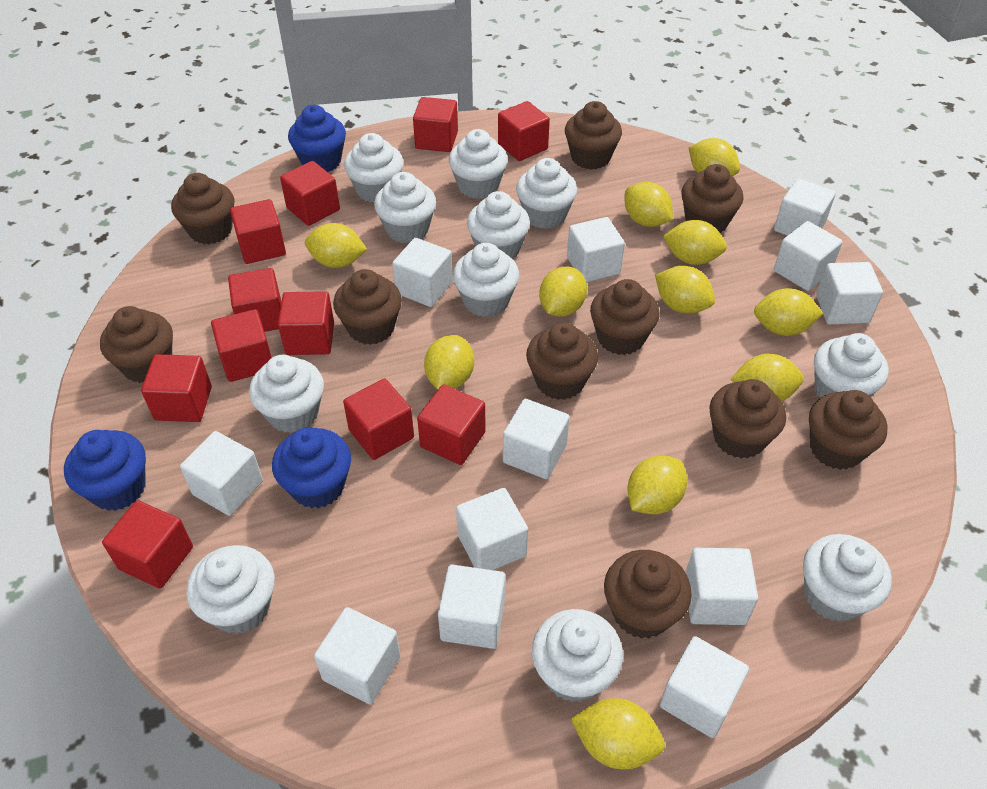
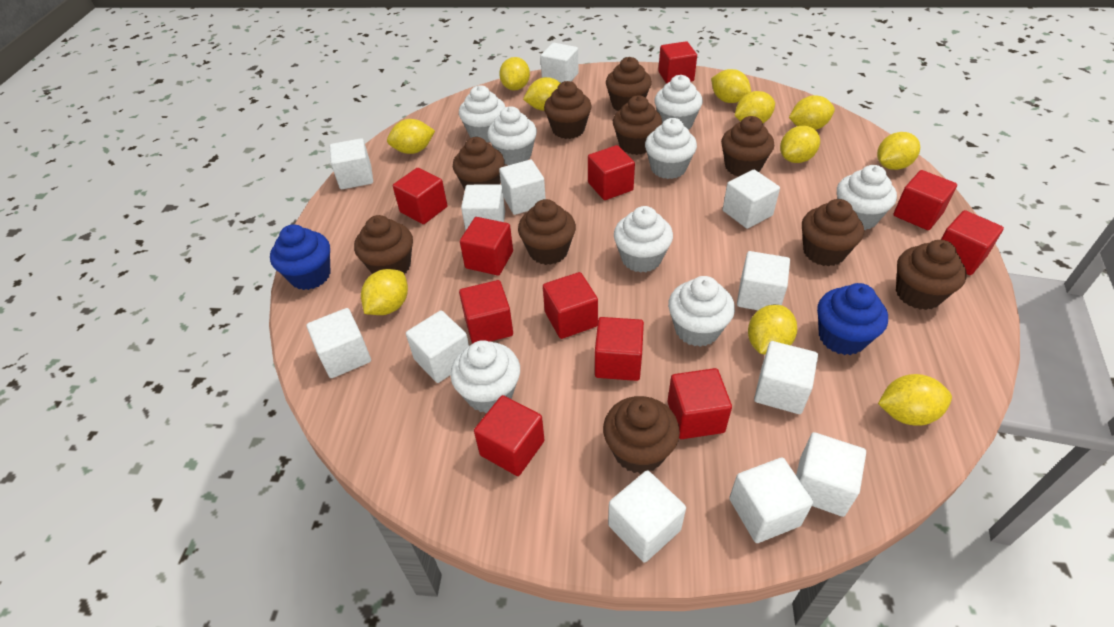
blue cupcake: 3 -> 2
white cupcake: 11 -> 8

